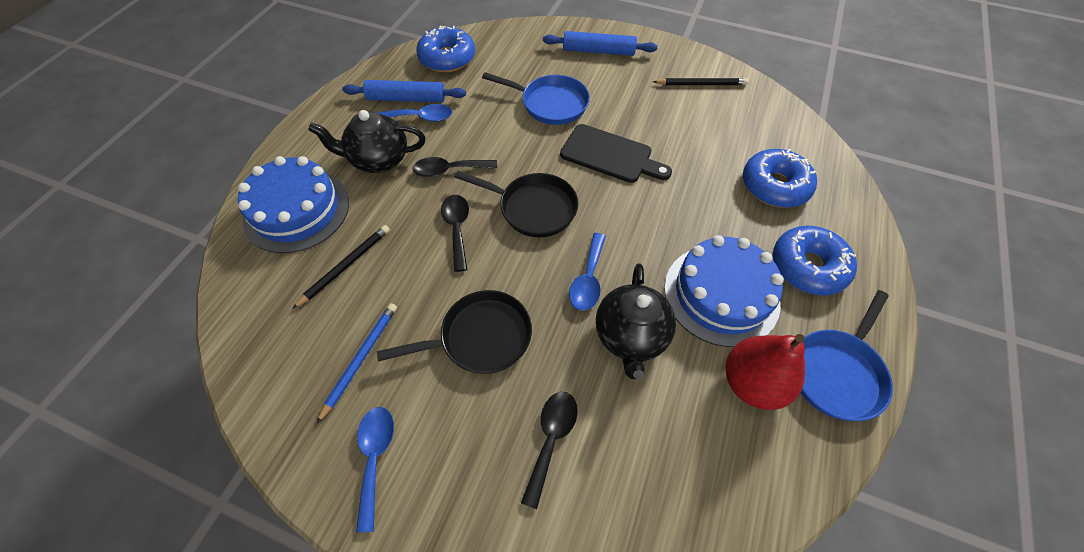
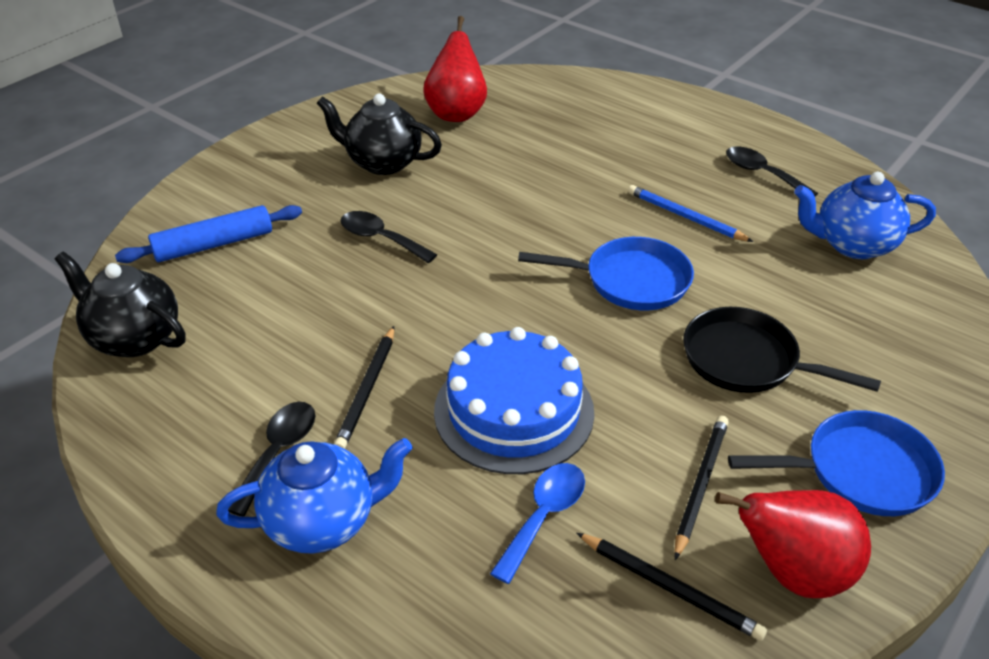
black cutting board: 1 -> 0
black pan: 2 -> 1
black pencil: 2 -> 3
blue cake: 2 -> 1
blue donut: 3 -> 0
blue rolling pin: 2 -> 1
blue spoon: 3 -> 1
blue teapot: 0 -> 2
red pear: 1 -> 2

